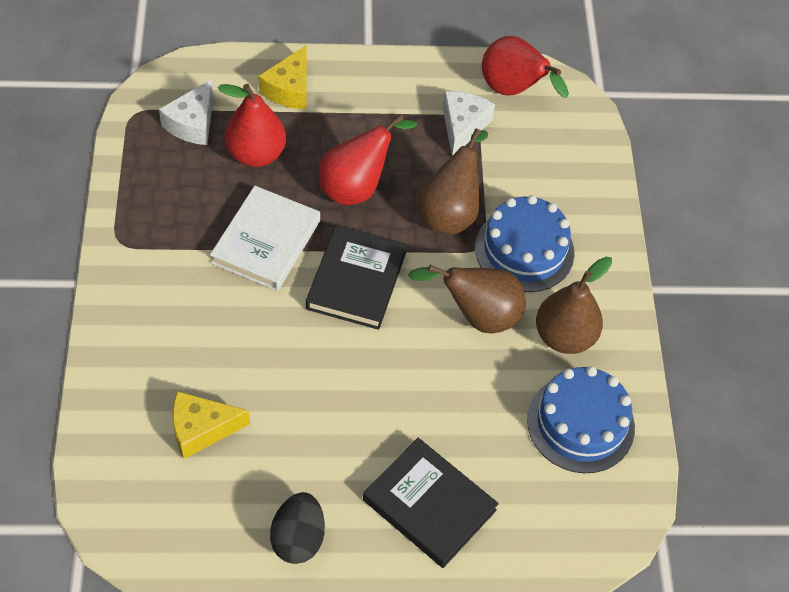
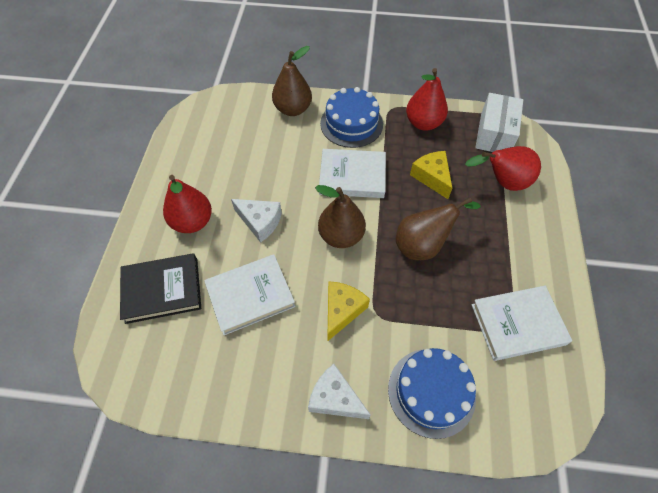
black book: 2 -> 1
black egg: 1 -> 0
white book: 1 -> 3
white box: 0 -> 1

